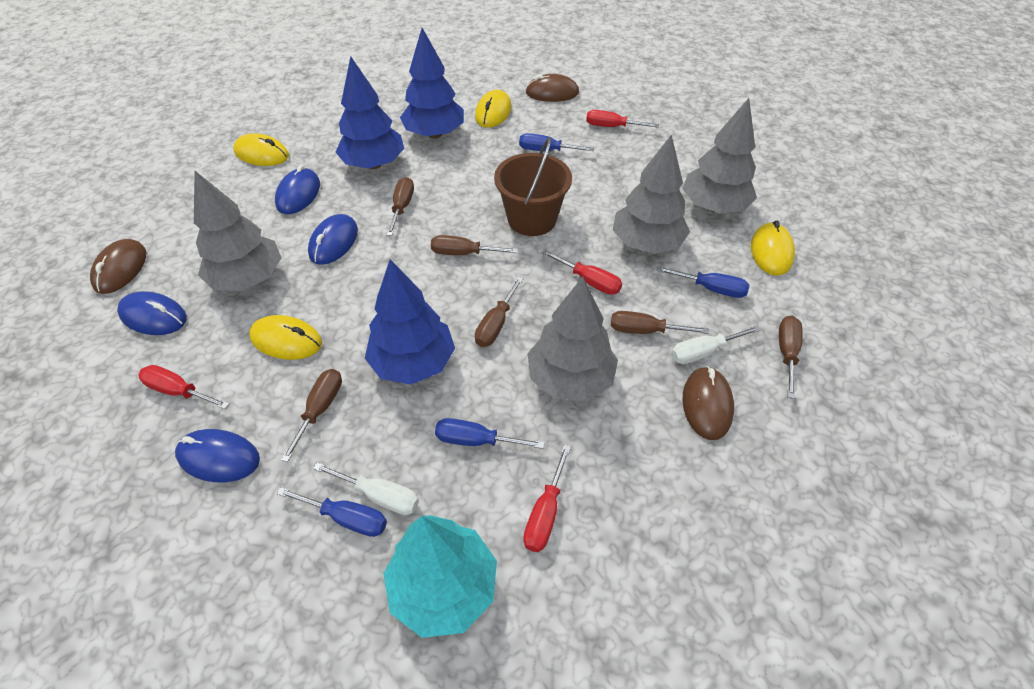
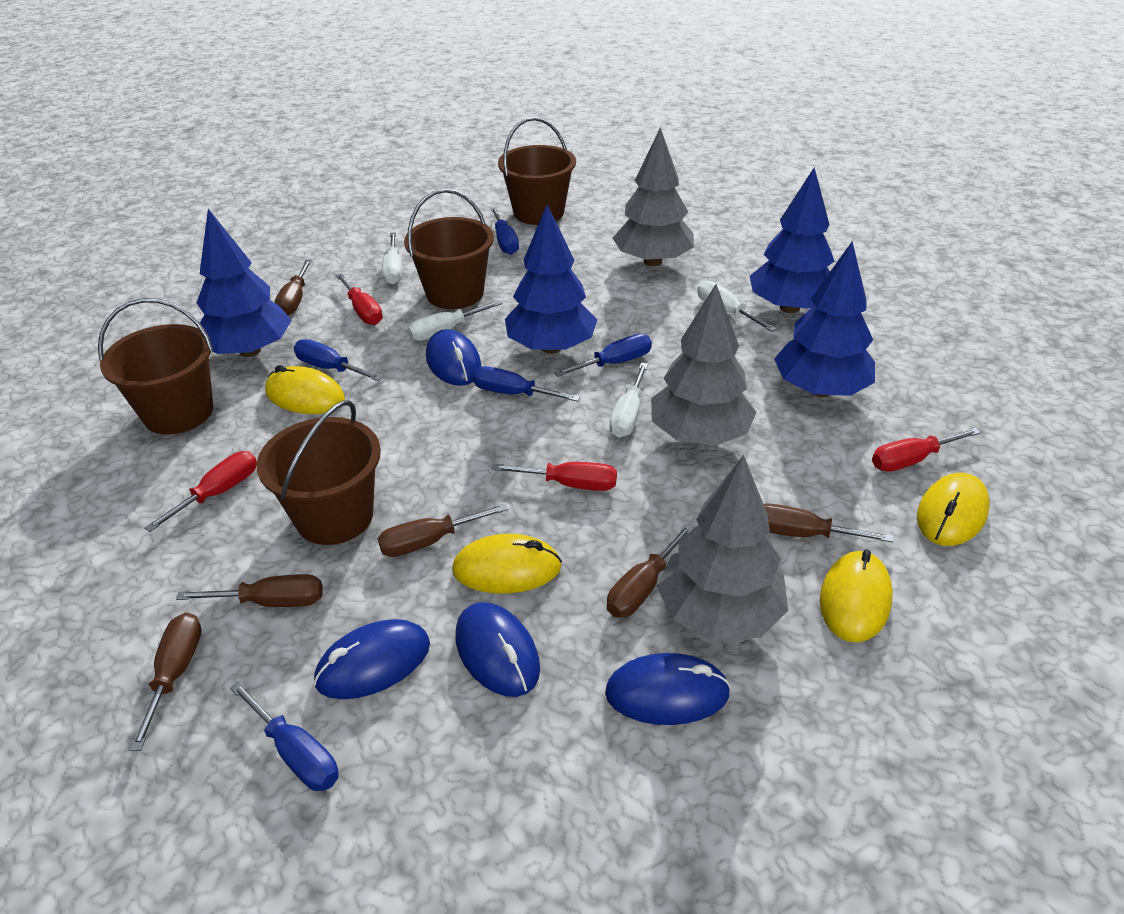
blue screwdriver: 4 -> 5
blue tree: 3 -> 4
brown bucket: 1 -> 4
brown mouse: 3 -> 0
grey tree: 4 -> 3
turquoise tree: 1 -> 0
white screwdriver: 2 -> 4

